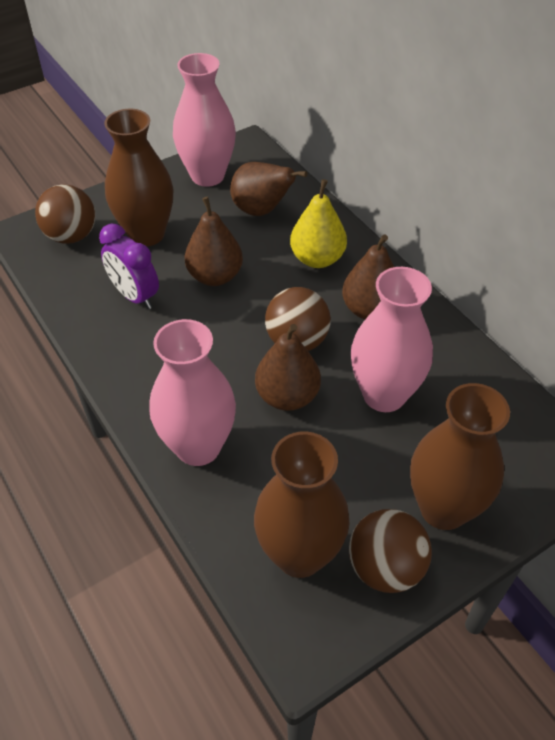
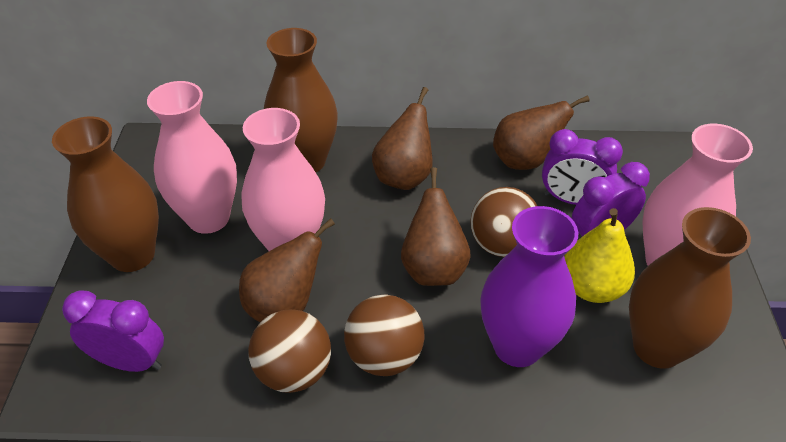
purple clock: 1 -> 3
purple vase: 0 -> 1

